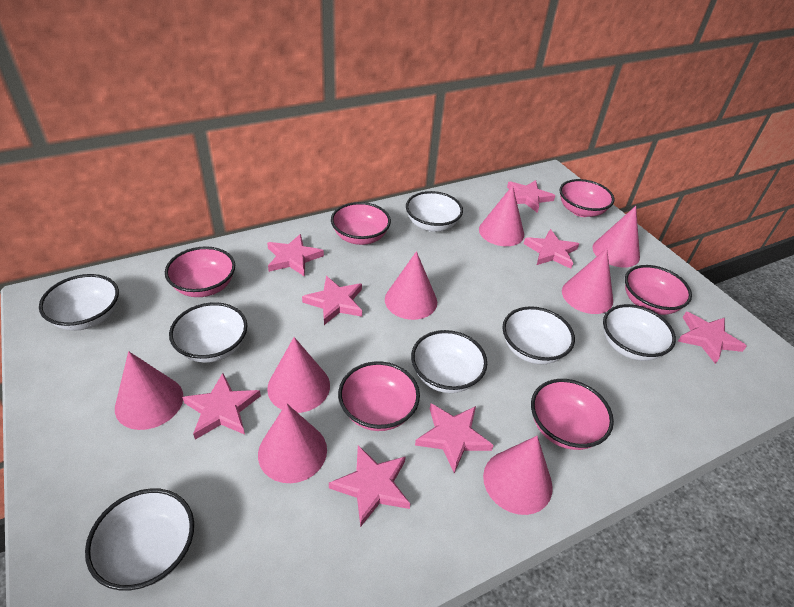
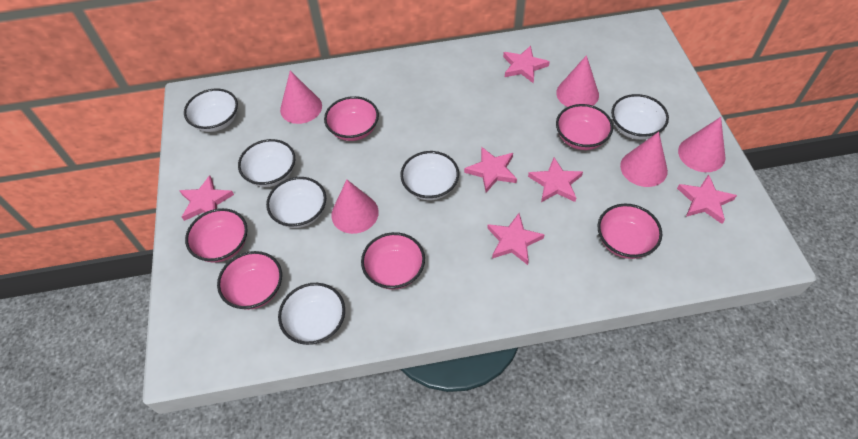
pink cone: 8 -> 5
pink star: 8 -> 6
white bowl: 7 -> 6

